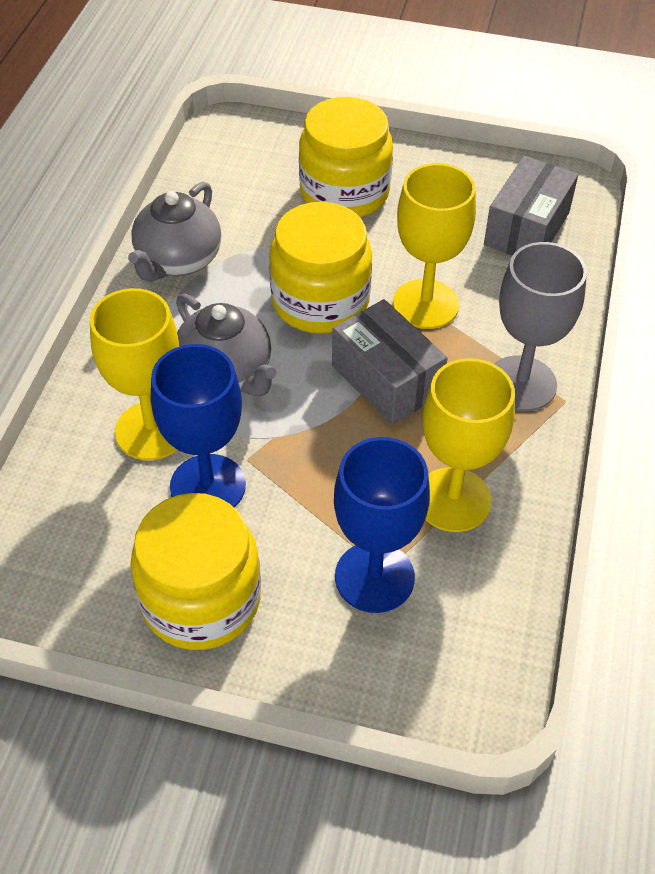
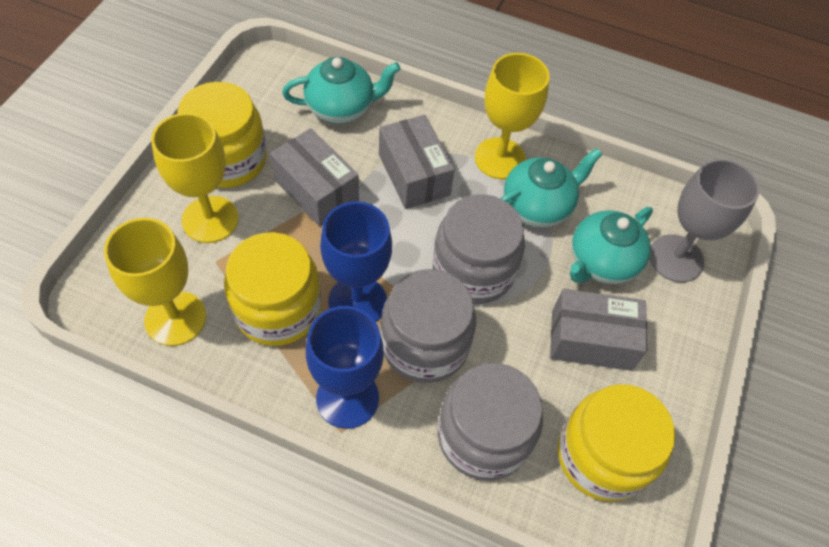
grey box: 2 -> 3
grey jar: 0 -> 3
grey teapot: 2 -> 0
turquoise teapot: 0 -> 3

